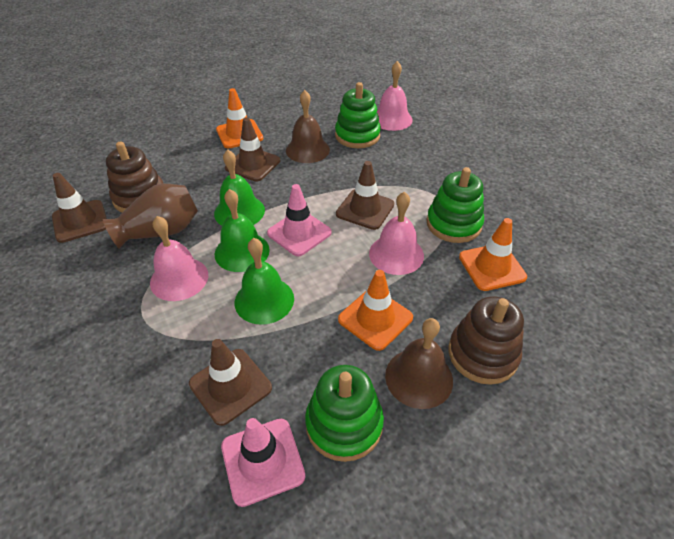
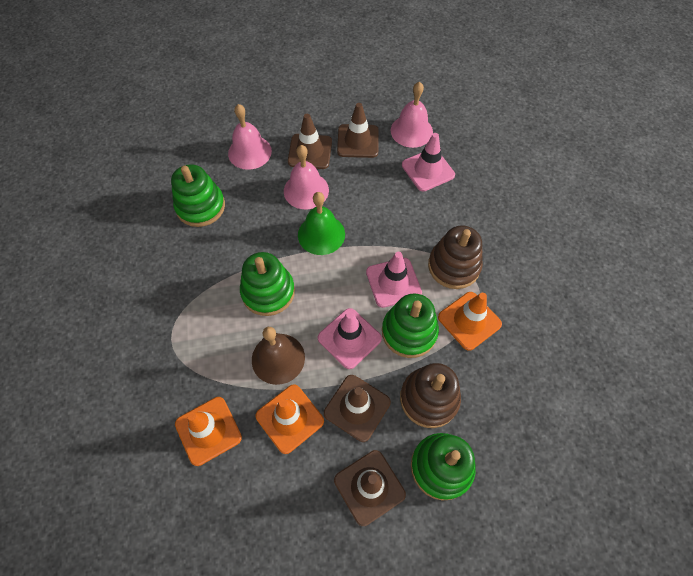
brown bell: 2 -> 1
brown vase: 1 -> 0
green bell: 3 -> 1
green stacking toy: 3 -> 4
pink traffic cone: 2 -> 3

